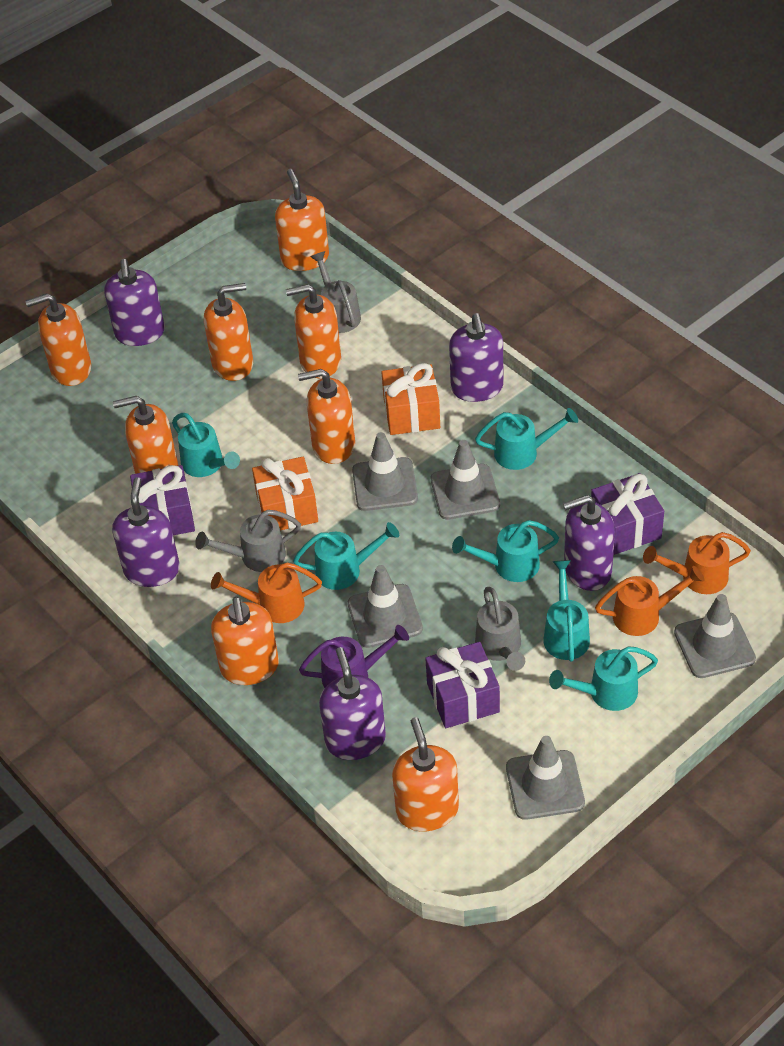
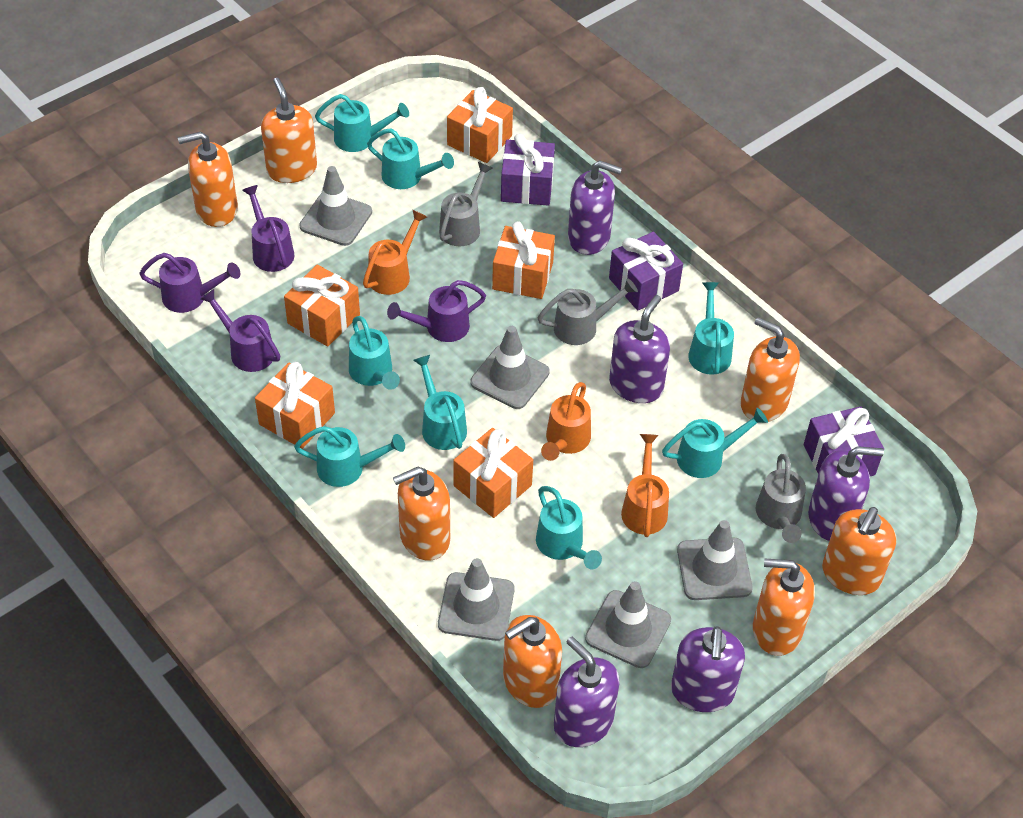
orange gift: 2 -> 5
orange soap dispenser: 8 -> 7
purple watering can: 1 -> 4
turquoise watering can: 6 -> 8

